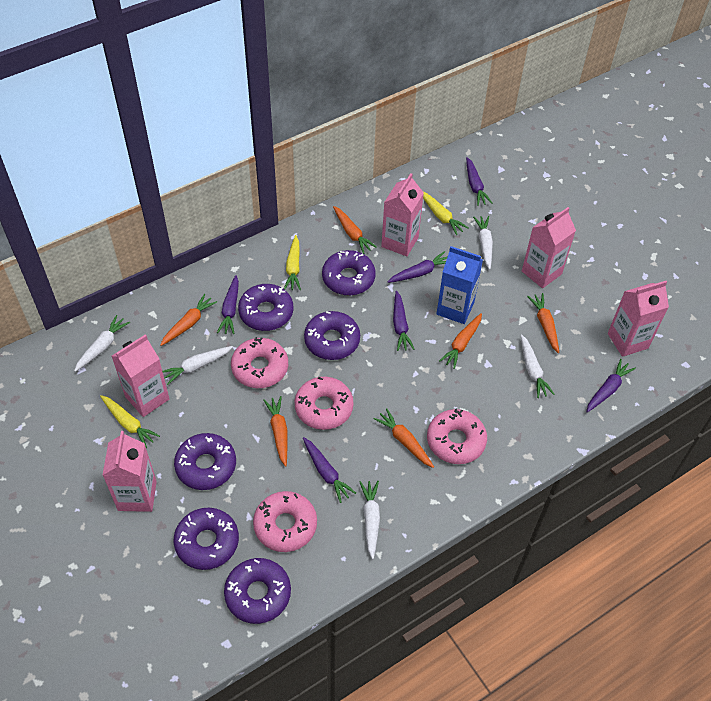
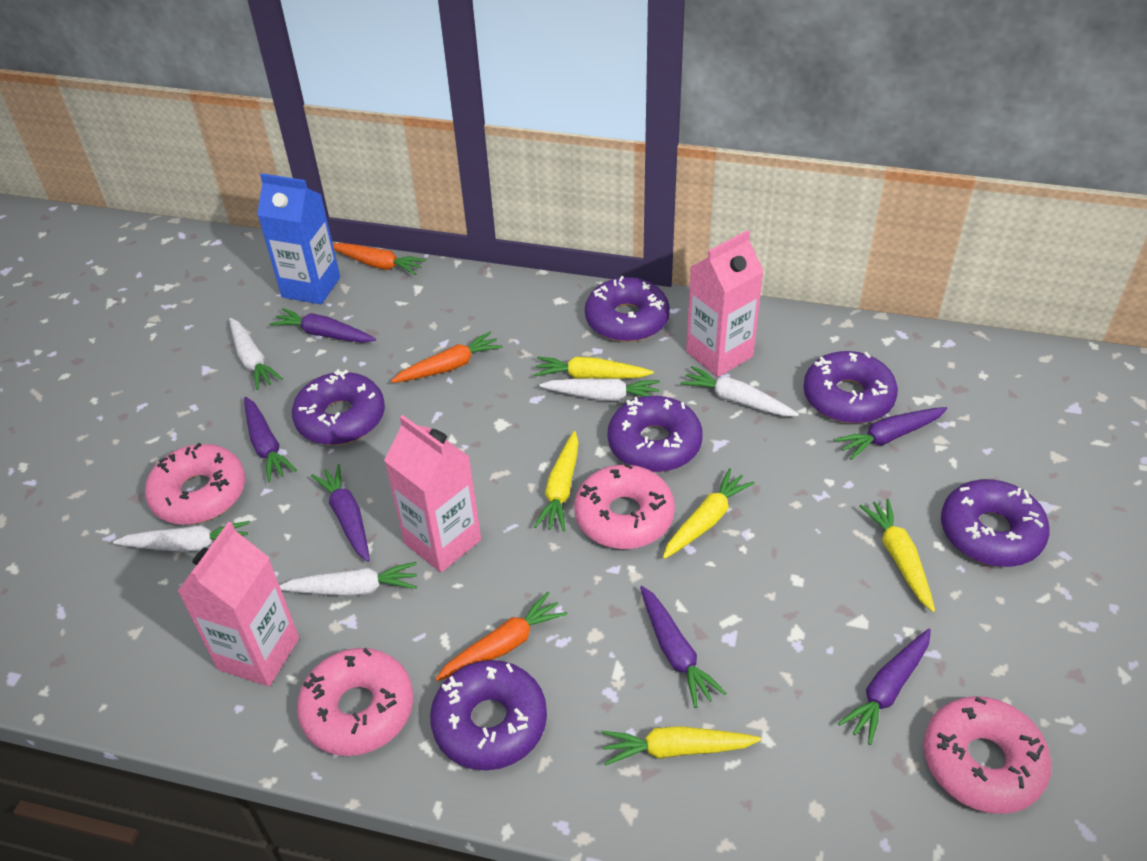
orange carrot: 6 -> 3
pink carton: 5 -> 3
yellow carrot: 3 -> 5

